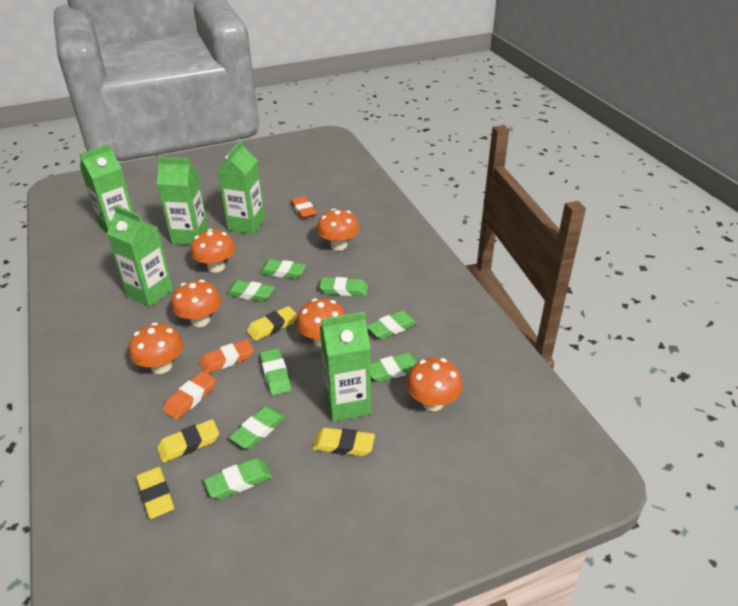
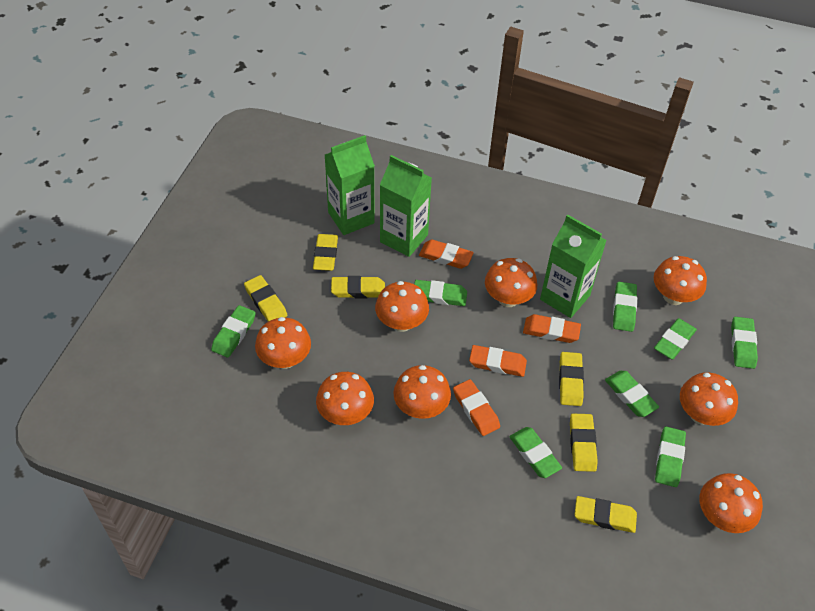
green carton: 5 -> 3
orange eraser: 3 -> 4
orange mushroom: 6 -> 8
yellow eraser: 4 -> 6

